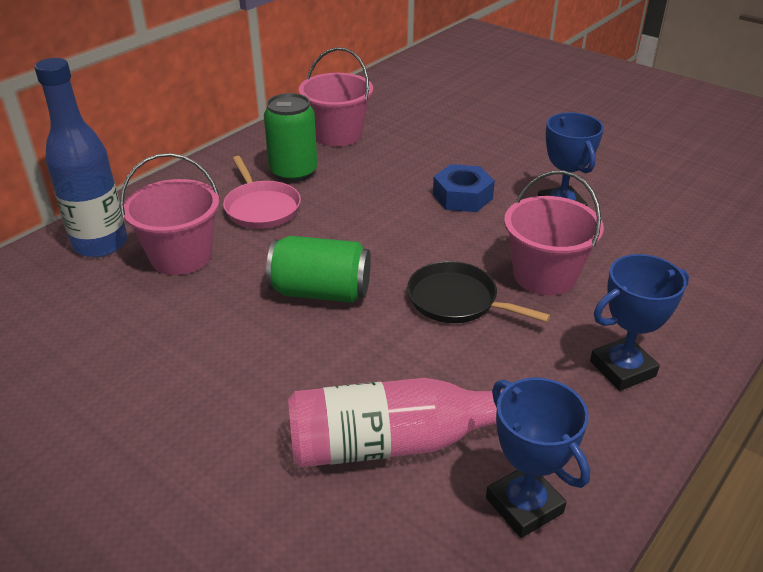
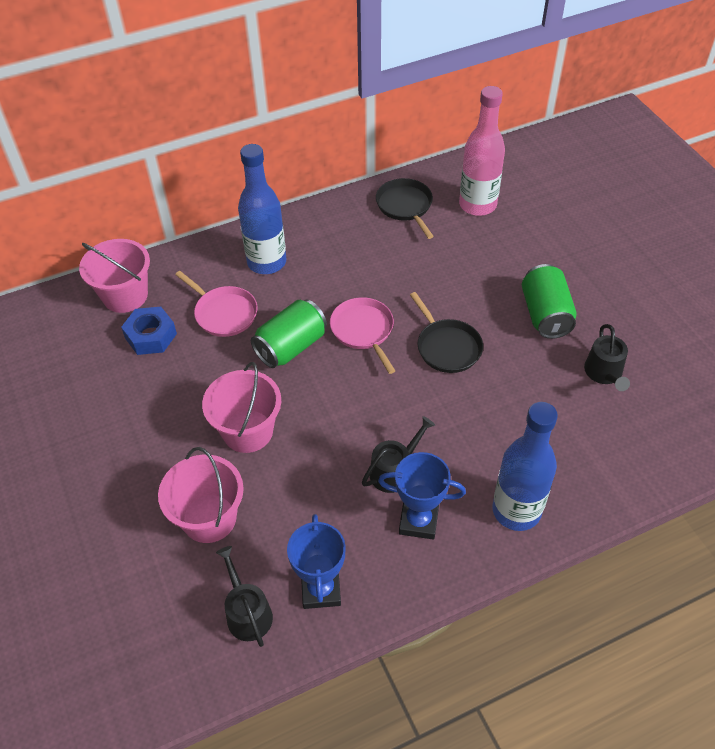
black pan: 1 -> 2
black watering can: 0 -> 3
blue bottle: 1 -> 2
blue trophy: 3 -> 2
pink pan: 1 -> 2

